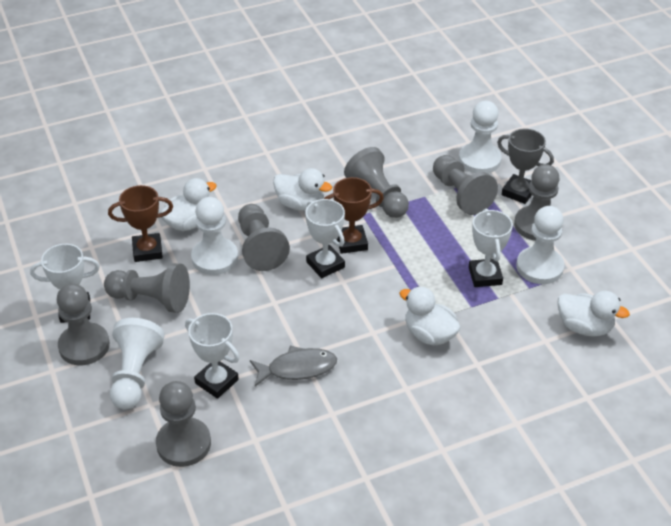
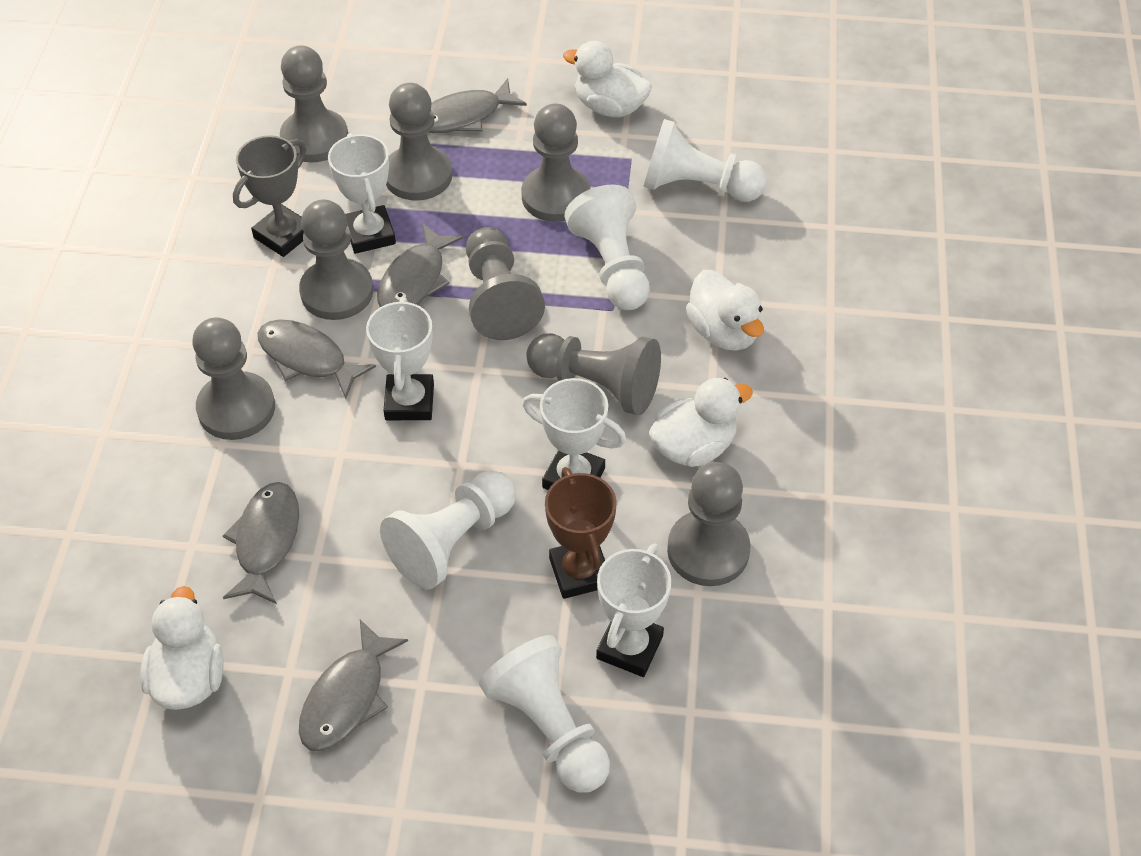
brown trophy: 2 -> 1
grey fish: 1 -> 5
grey pawn: 7 -> 8

